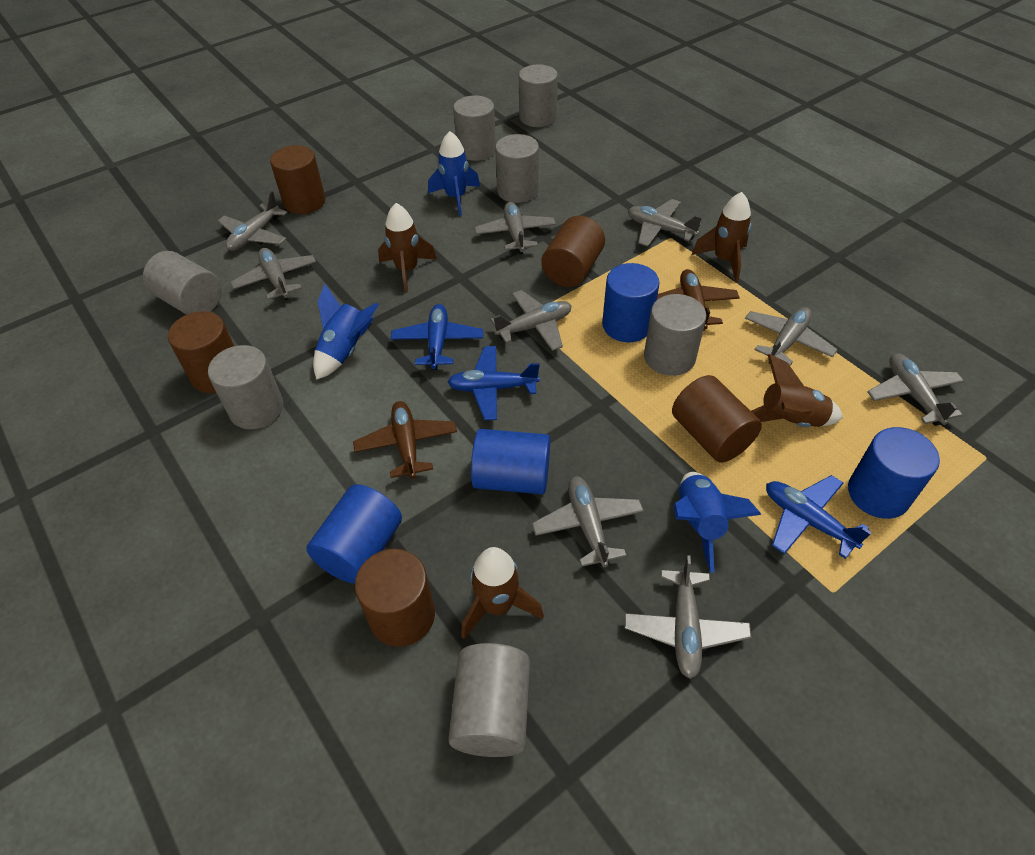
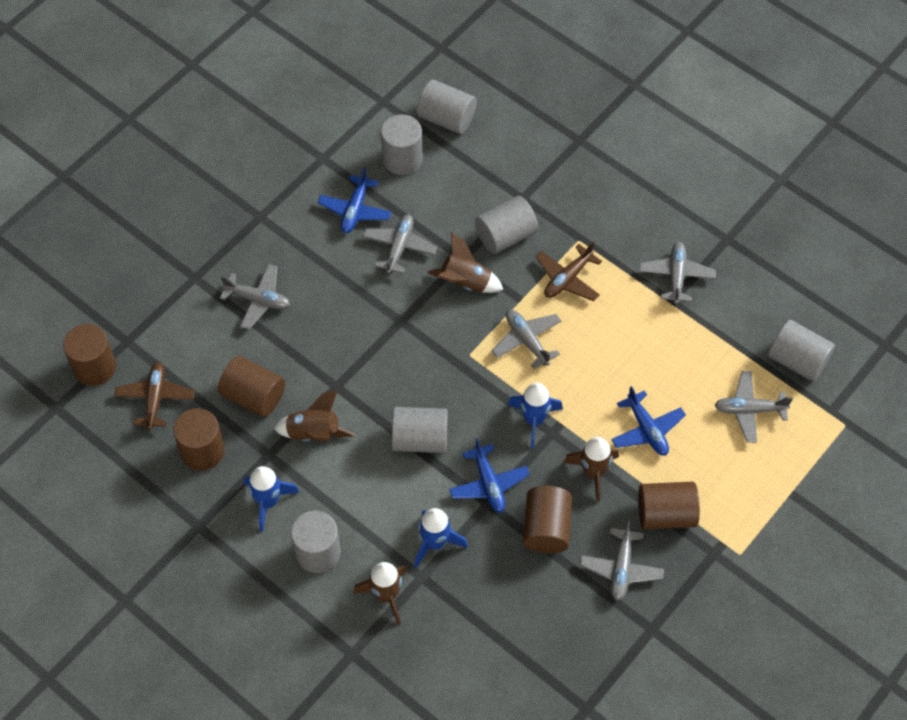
blue cylinder: 4 -> 0
grey cylinder: 7 -> 6
grey plane: 9 -> 6

